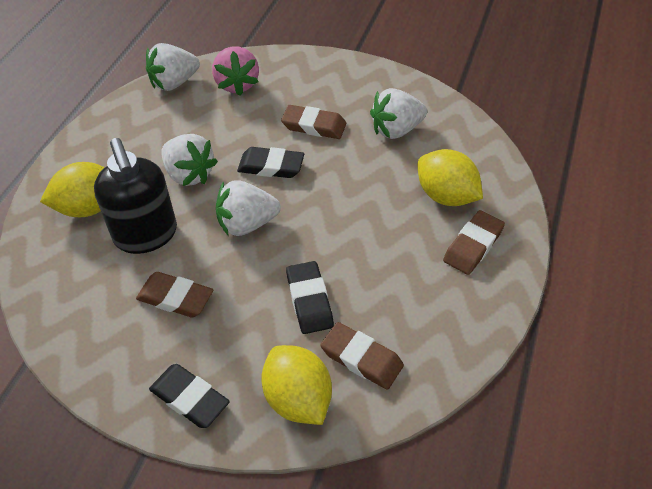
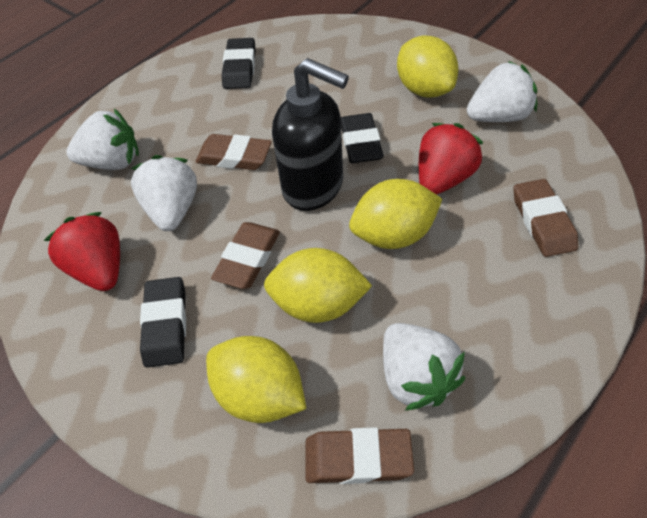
pink strawberry: 1 -> 0
red strawberry: 0 -> 2
yellow lemon: 3 -> 4

